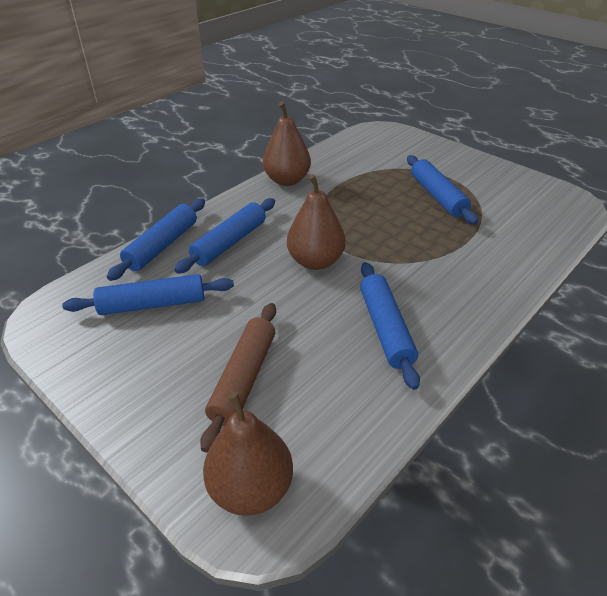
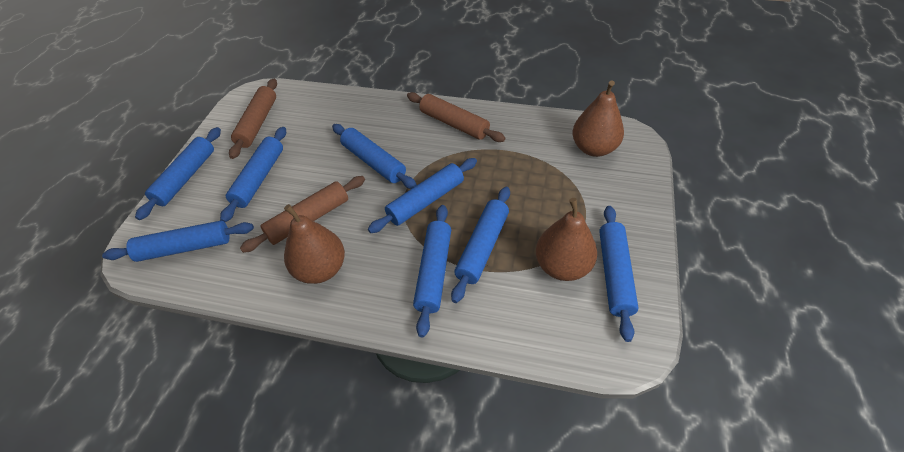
blue rolling pin: 5 -> 8
brown rolling pin: 1 -> 3

